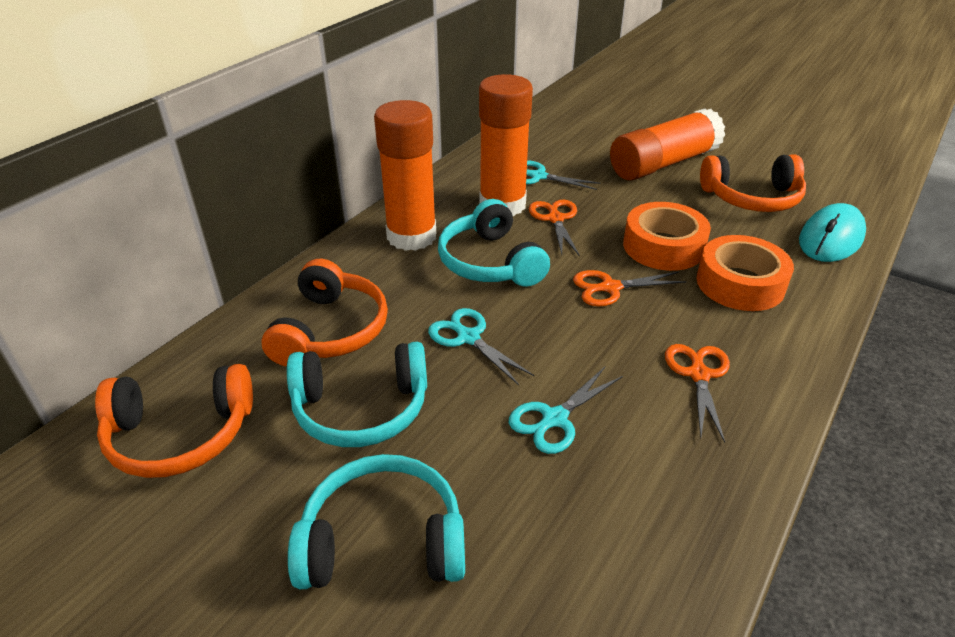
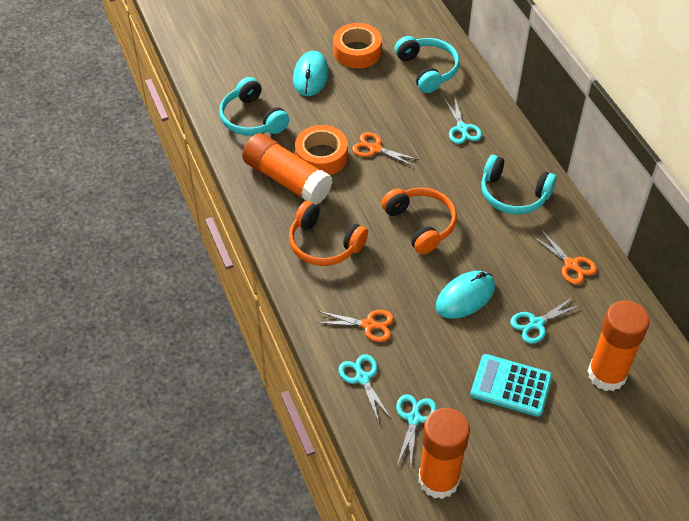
orange headphones: 3 -> 2
turquoise calculator: 0 -> 1
turquoise mouse: 1 -> 2
turquoise scissors: 3 -> 4

